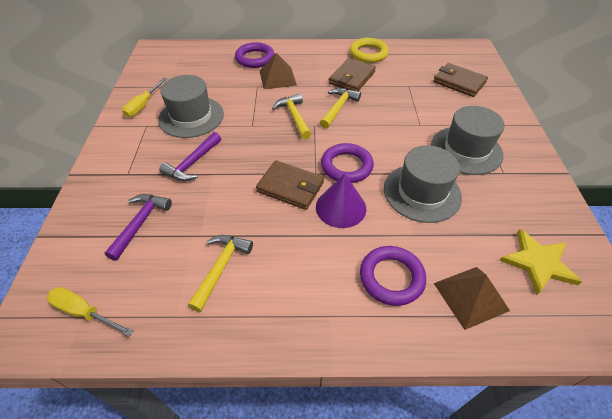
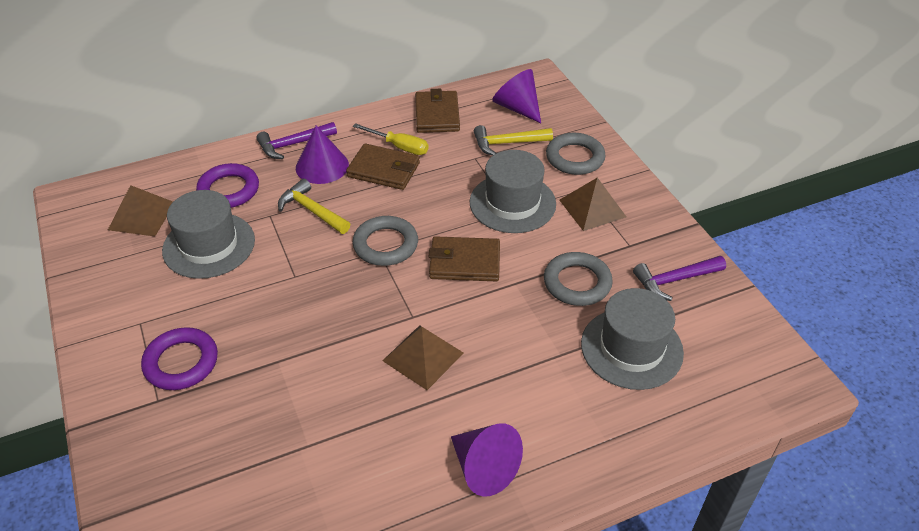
brown pyramid: 2 -> 3
grey ring: 0 -> 3
purple cone: 1 -> 3
purple ring: 3 -> 2
yellow hammer: 3 -> 2
yellow ring: 1 -> 0
yellow screwdriver: 2 -> 1
yellow star: 1 -> 0

